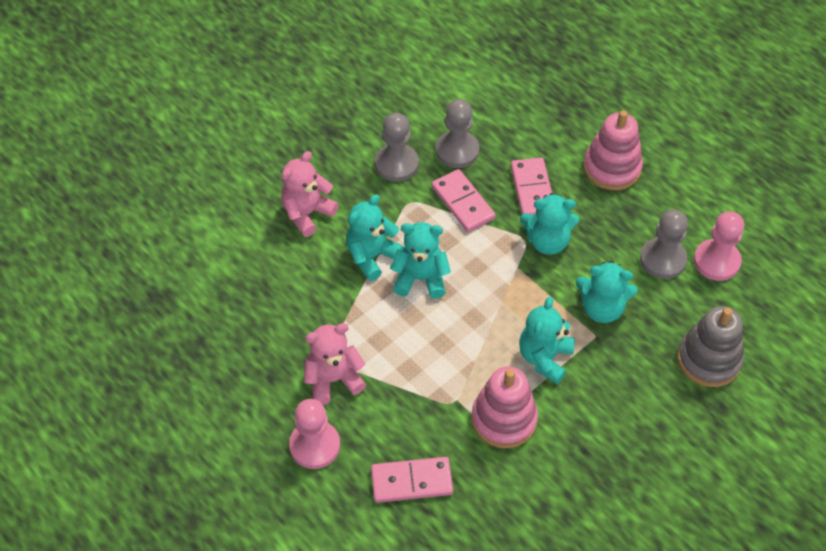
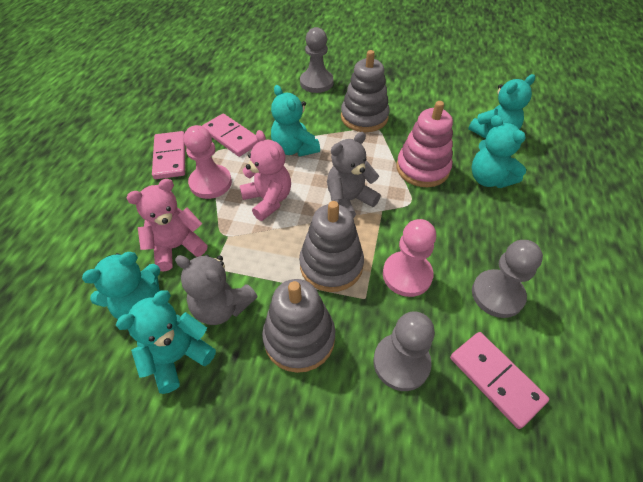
grey stacking toy: 1 -> 3
grey teddy bear: 0 -> 2
pink stacking toy: 2 -> 1

